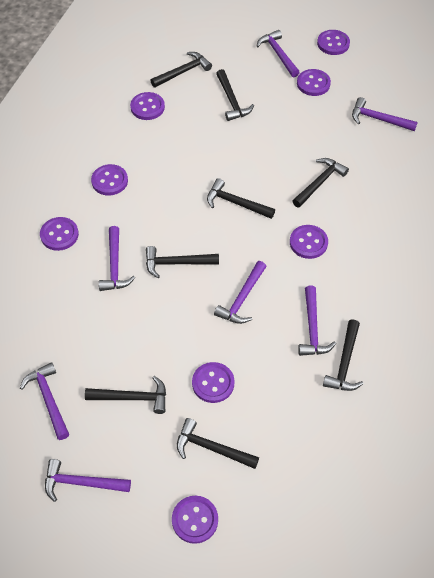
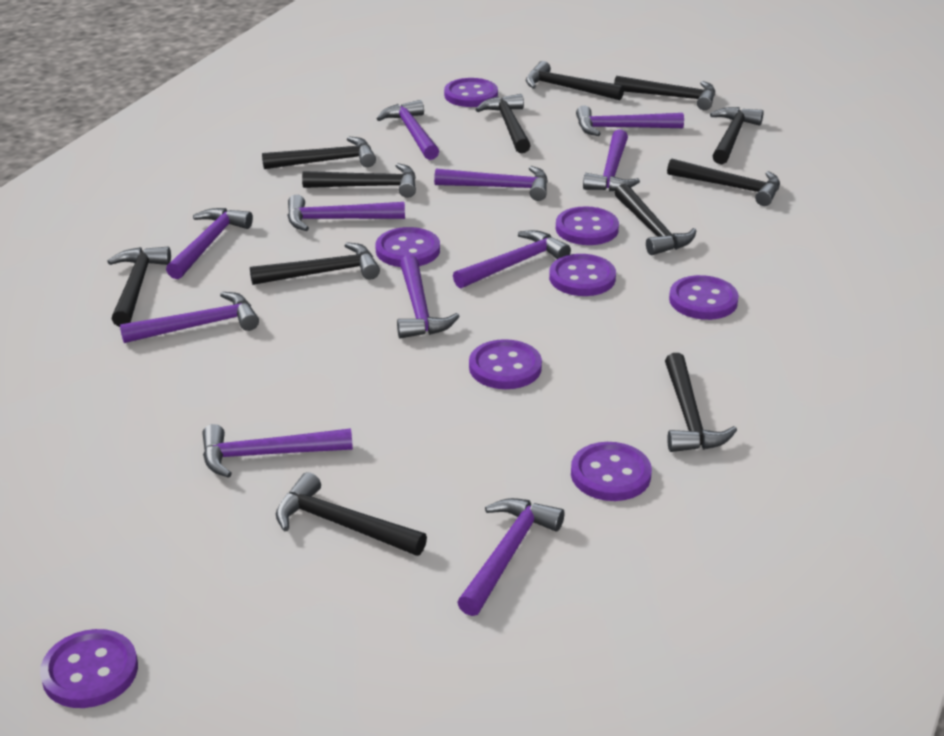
black hammer: 8 -> 12
purple hammer: 7 -> 11

